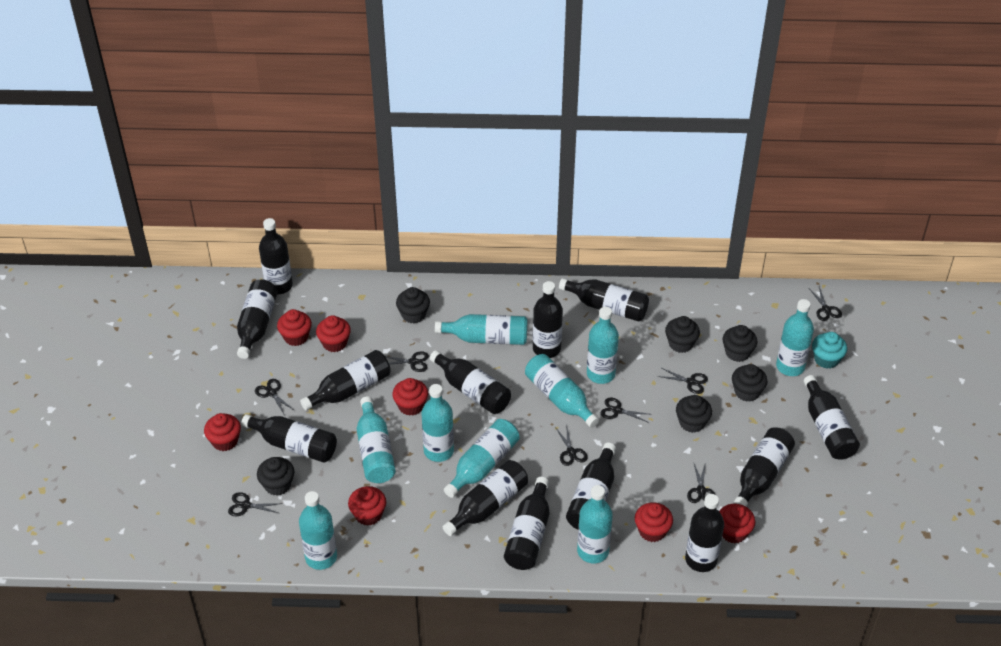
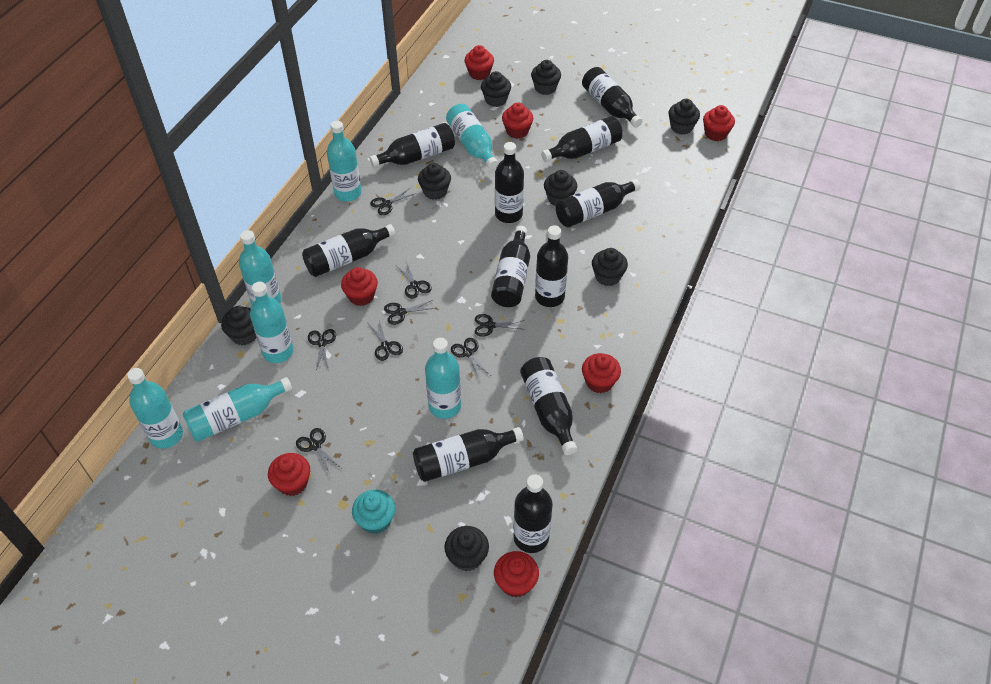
black bottle: 13 -> 11
black cupcake: 6 -> 8
turquoise bottle: 9 -> 7

